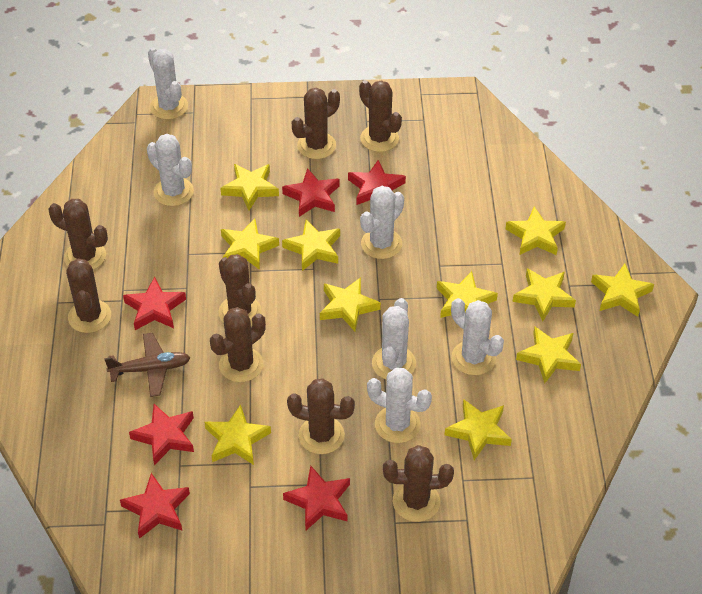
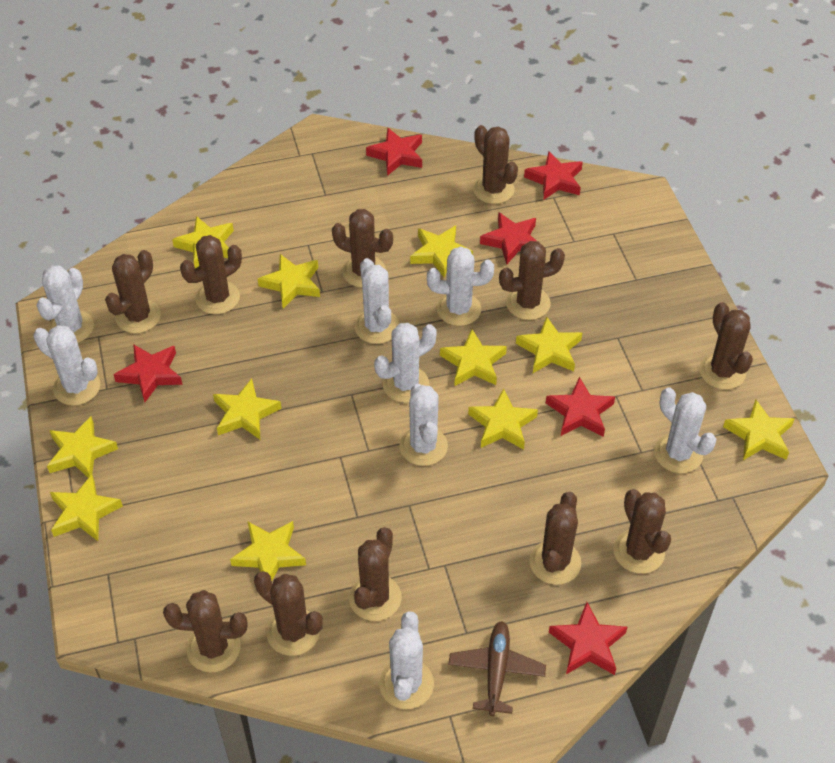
brown cactus: 8 -> 11
white cactus: 6 -> 8

